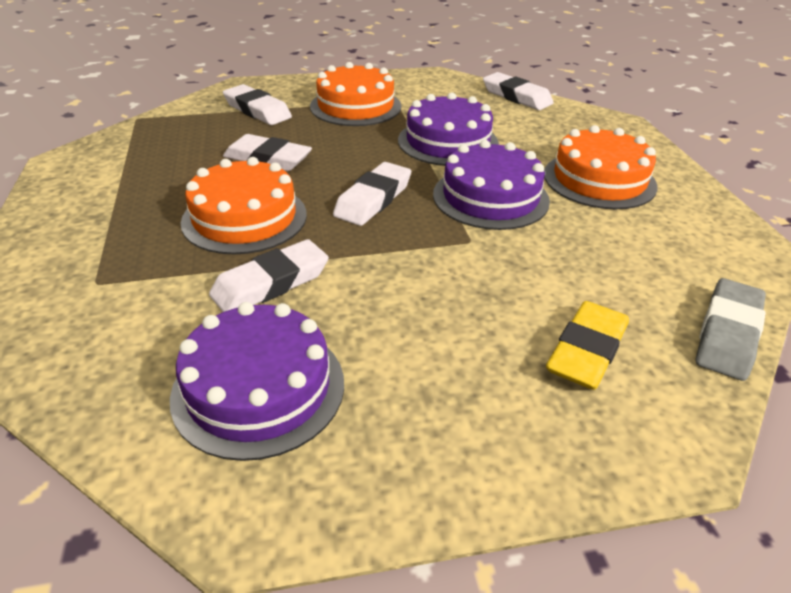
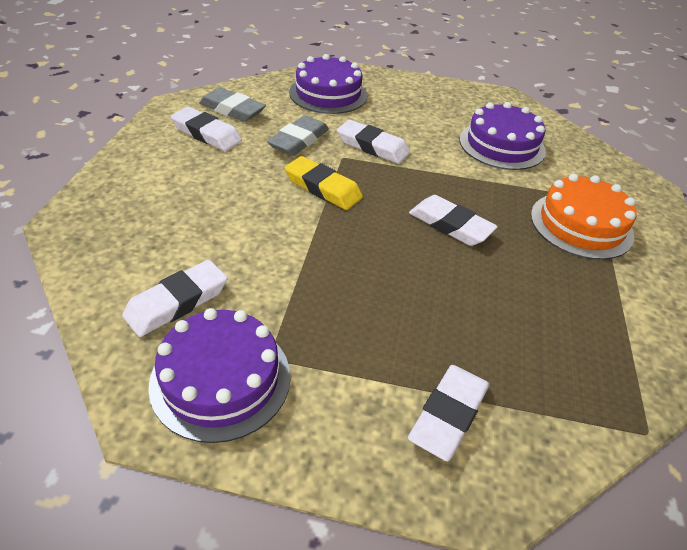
grey eraser: 1 -> 2
orange cake: 3 -> 1

